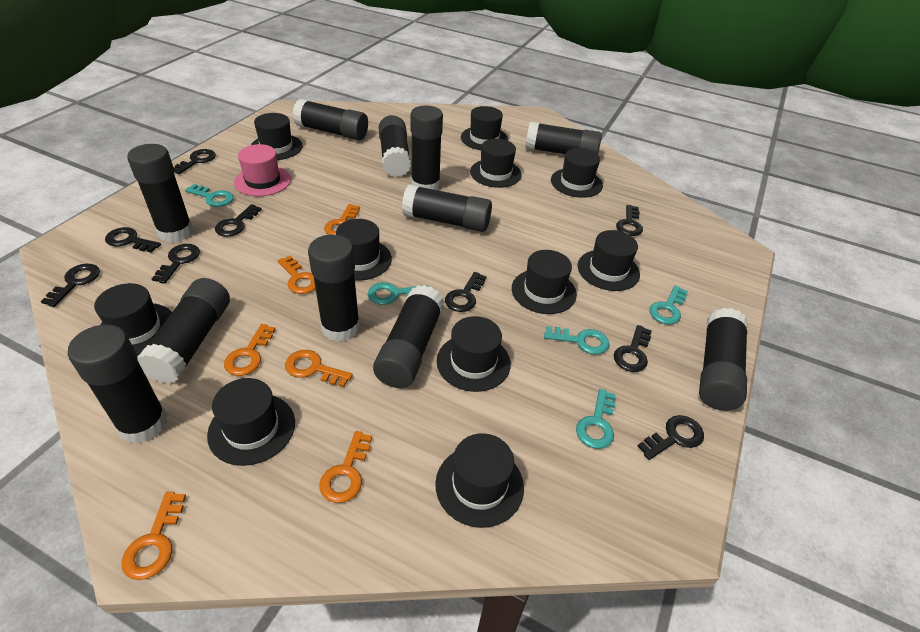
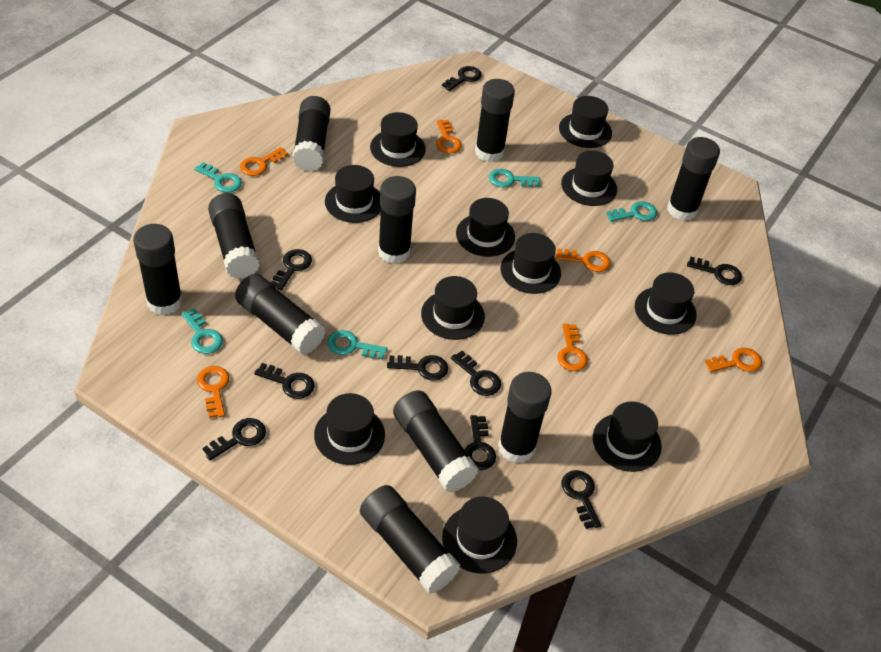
black glue stick: 11 -> 10
pink hat: 1 -> 0

